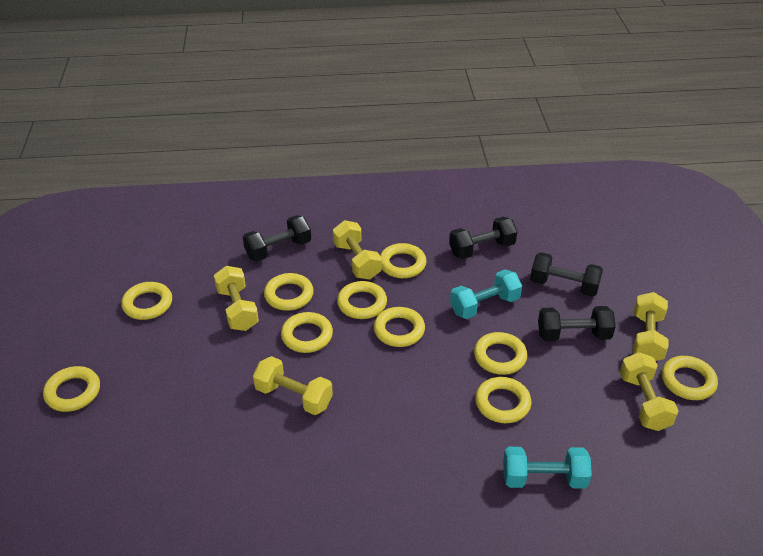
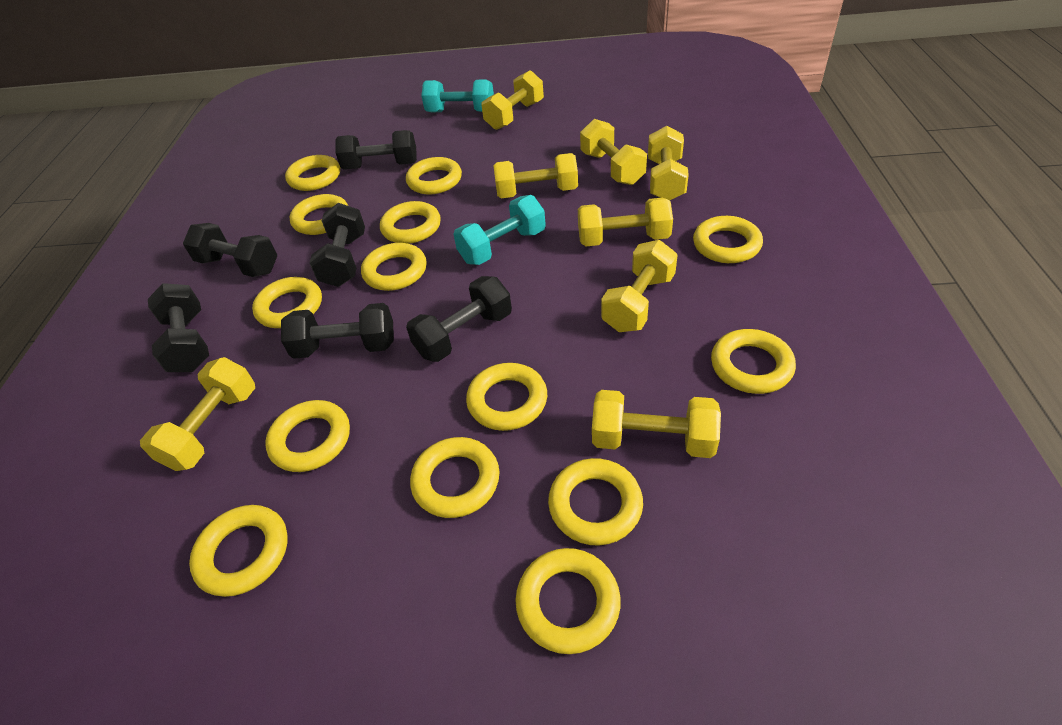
black dumbbell: 4 -> 6
yellow dumbbell: 5 -> 8
yellow ring: 10 -> 14

